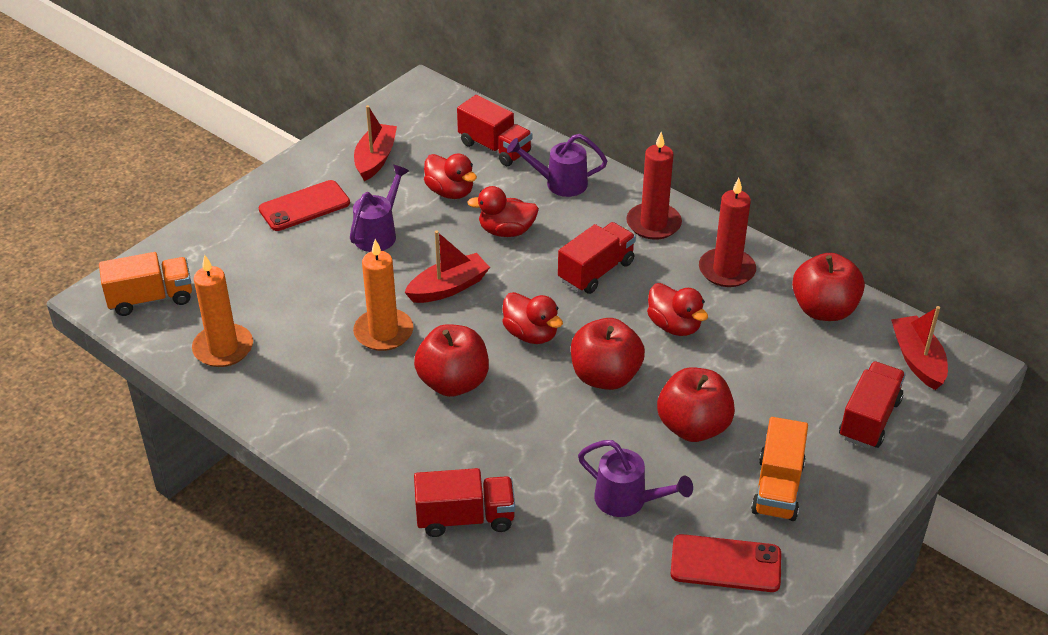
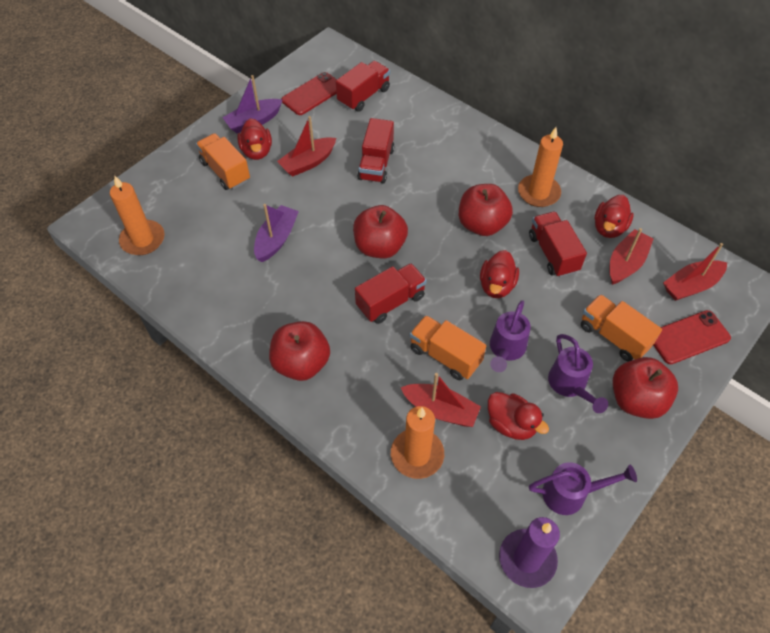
orange candle: 2 -> 3
orange truck: 2 -> 3
purple boat: 0 -> 2
purple candle: 0 -> 1
red boat: 3 -> 4
red candle: 2 -> 0

